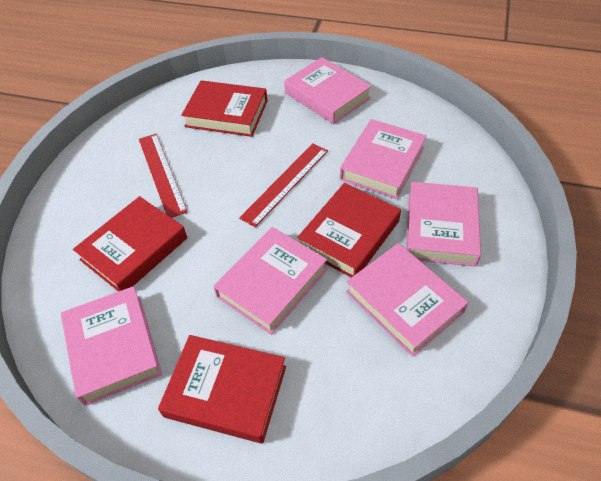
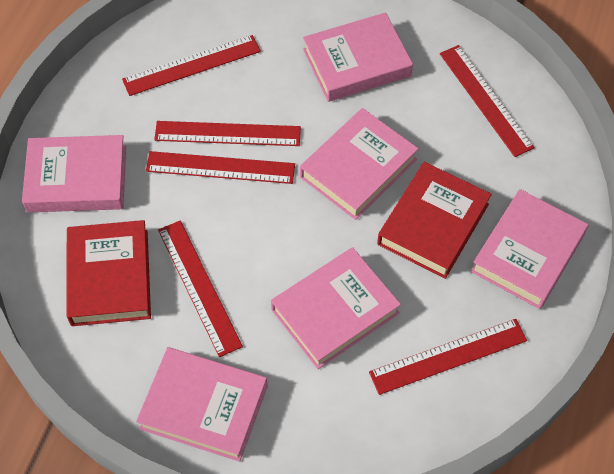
red book: 4 -> 2
red ruler: 2 -> 6

